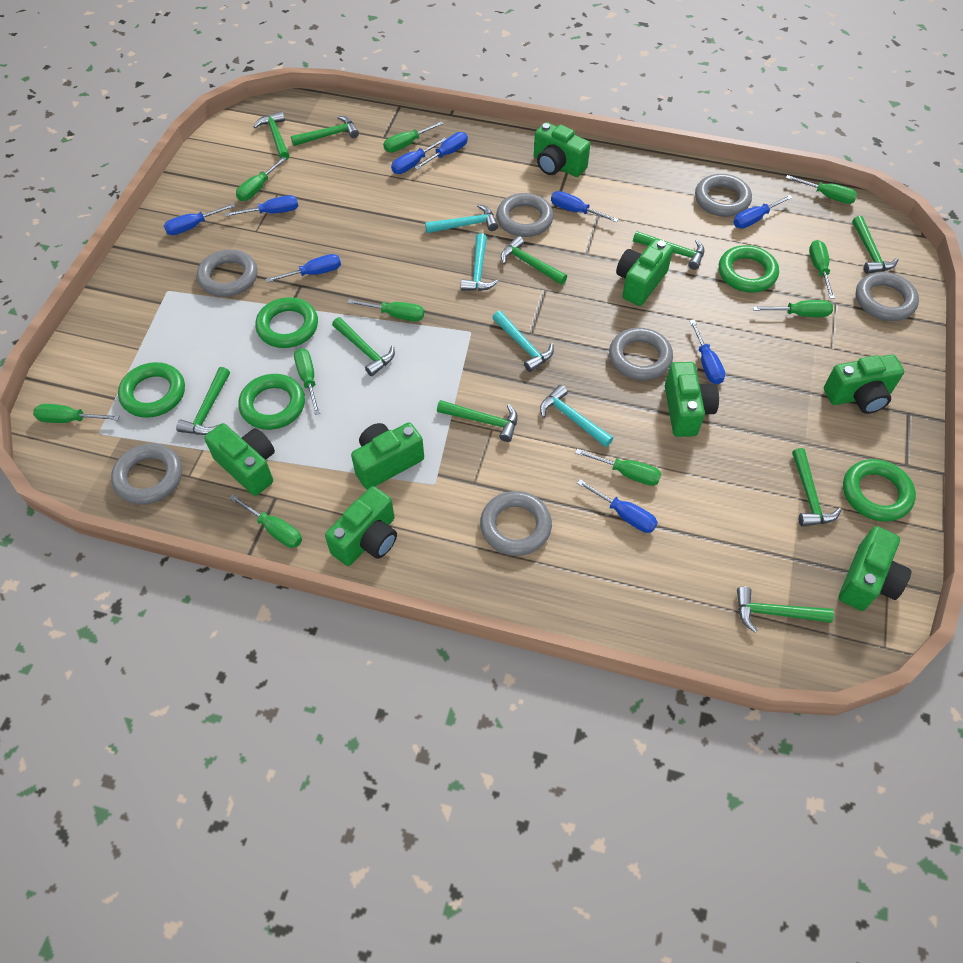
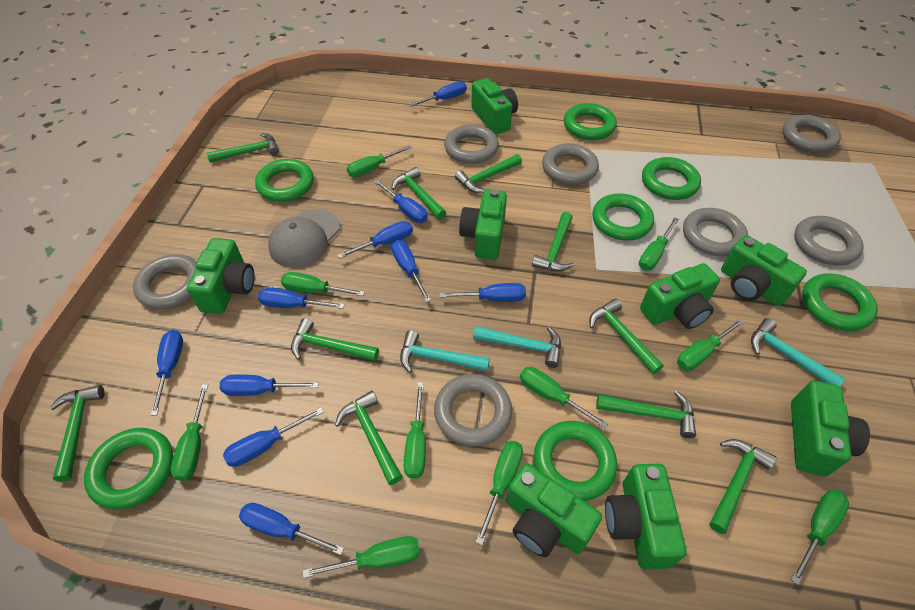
blue screwdriver: 9 -> 10
green ring: 5 -> 7
grey cap: 0 -> 1
turquoise hammer: 4 -> 3

